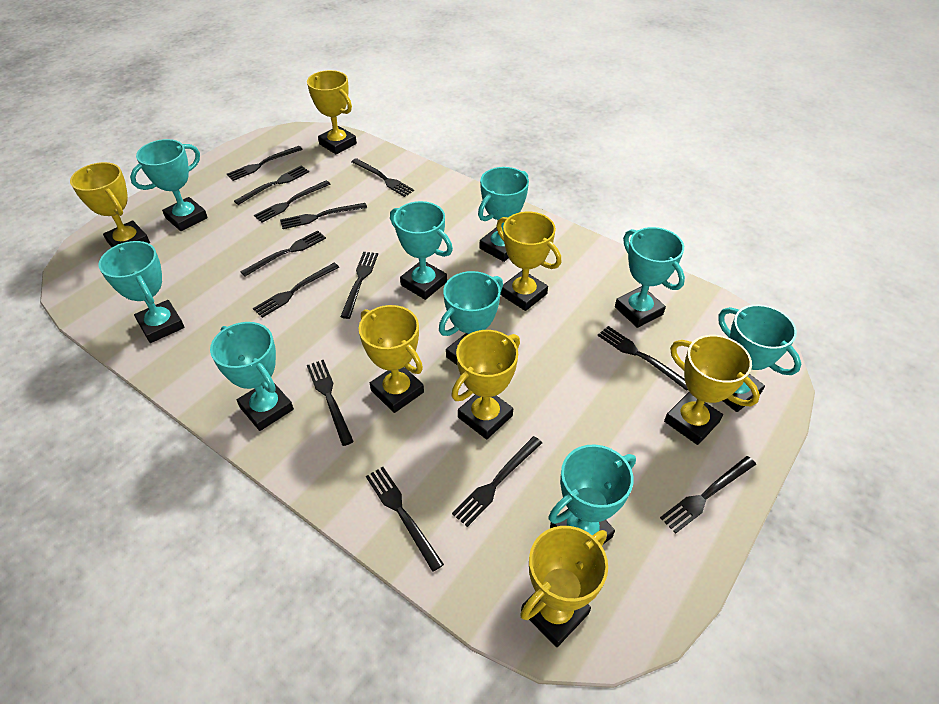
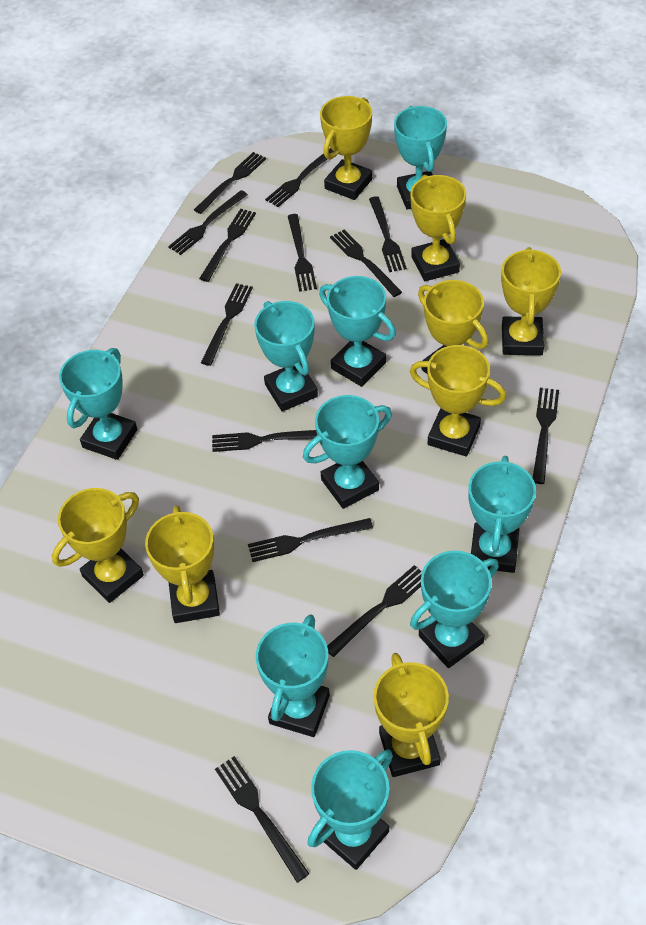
yellow trophy: 7 -> 8

